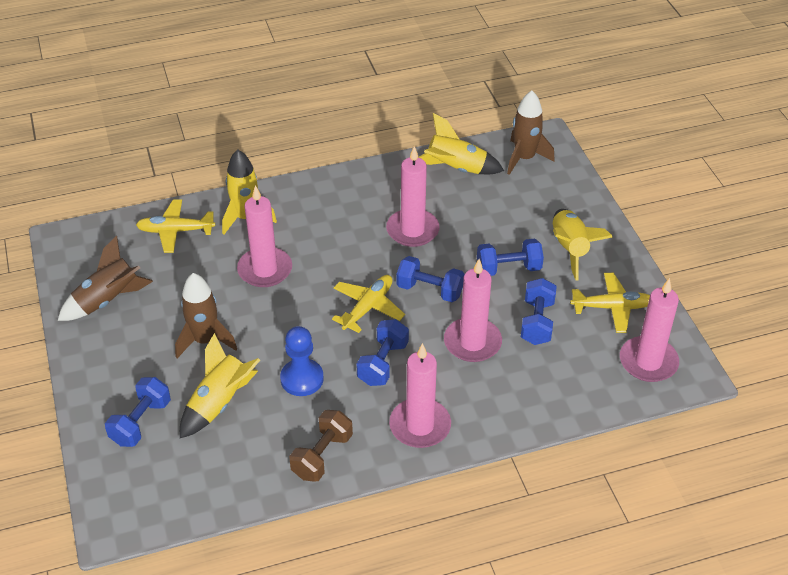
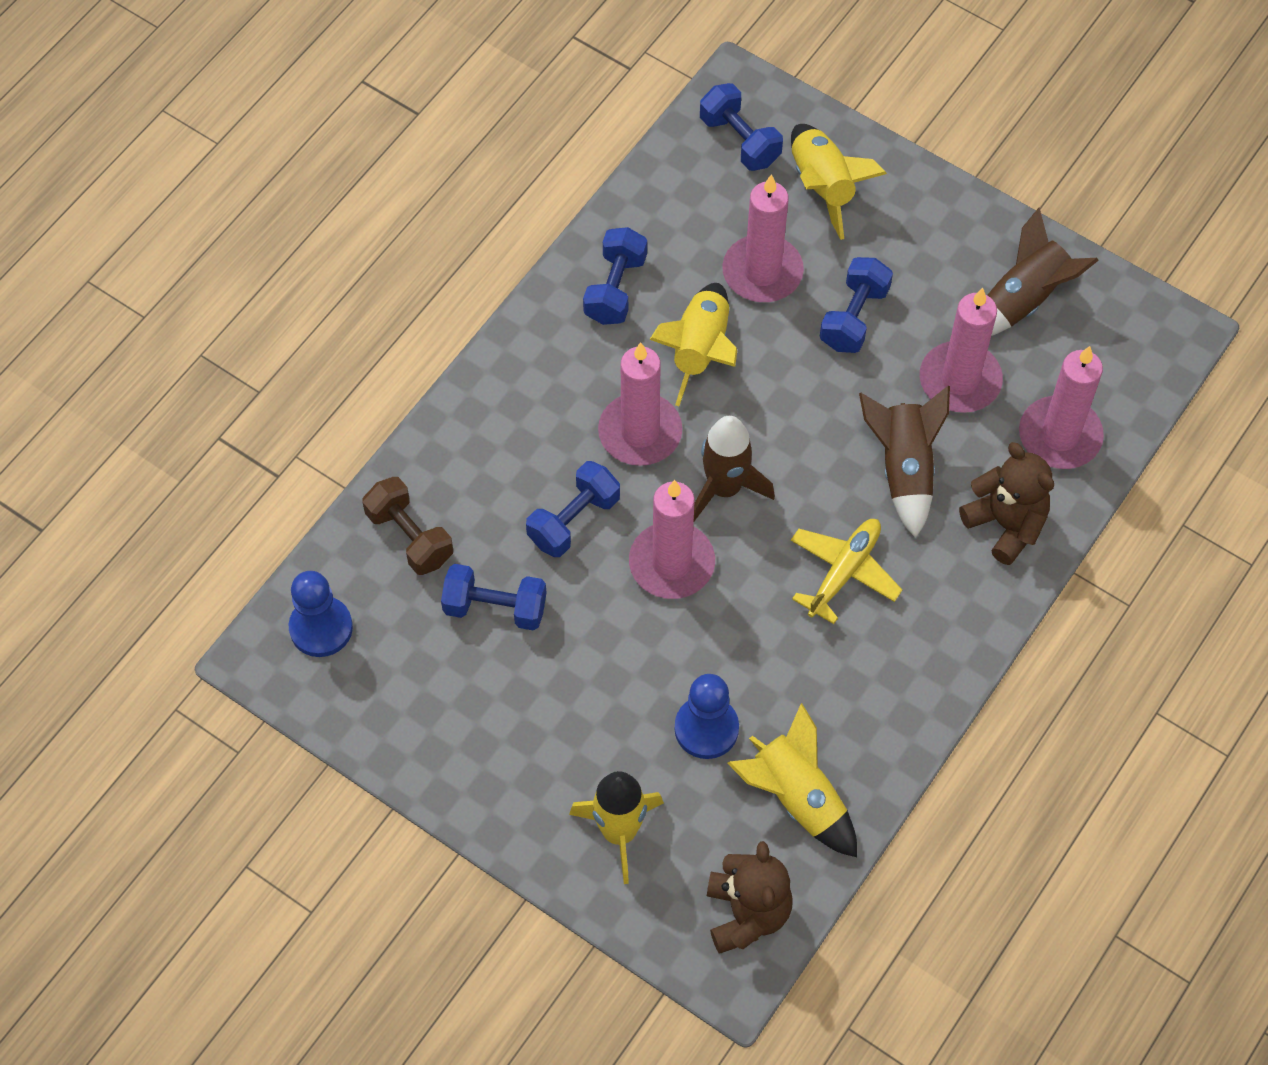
blue pawn: 1 -> 2
brown teddy bear: 0 -> 2
yellow plane: 3 -> 1

